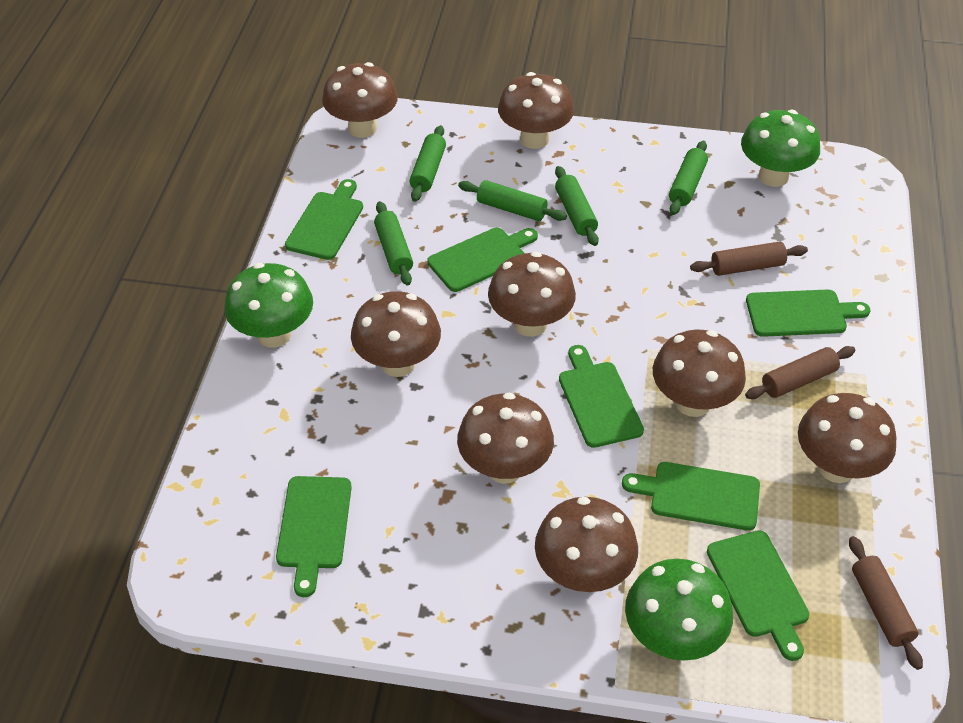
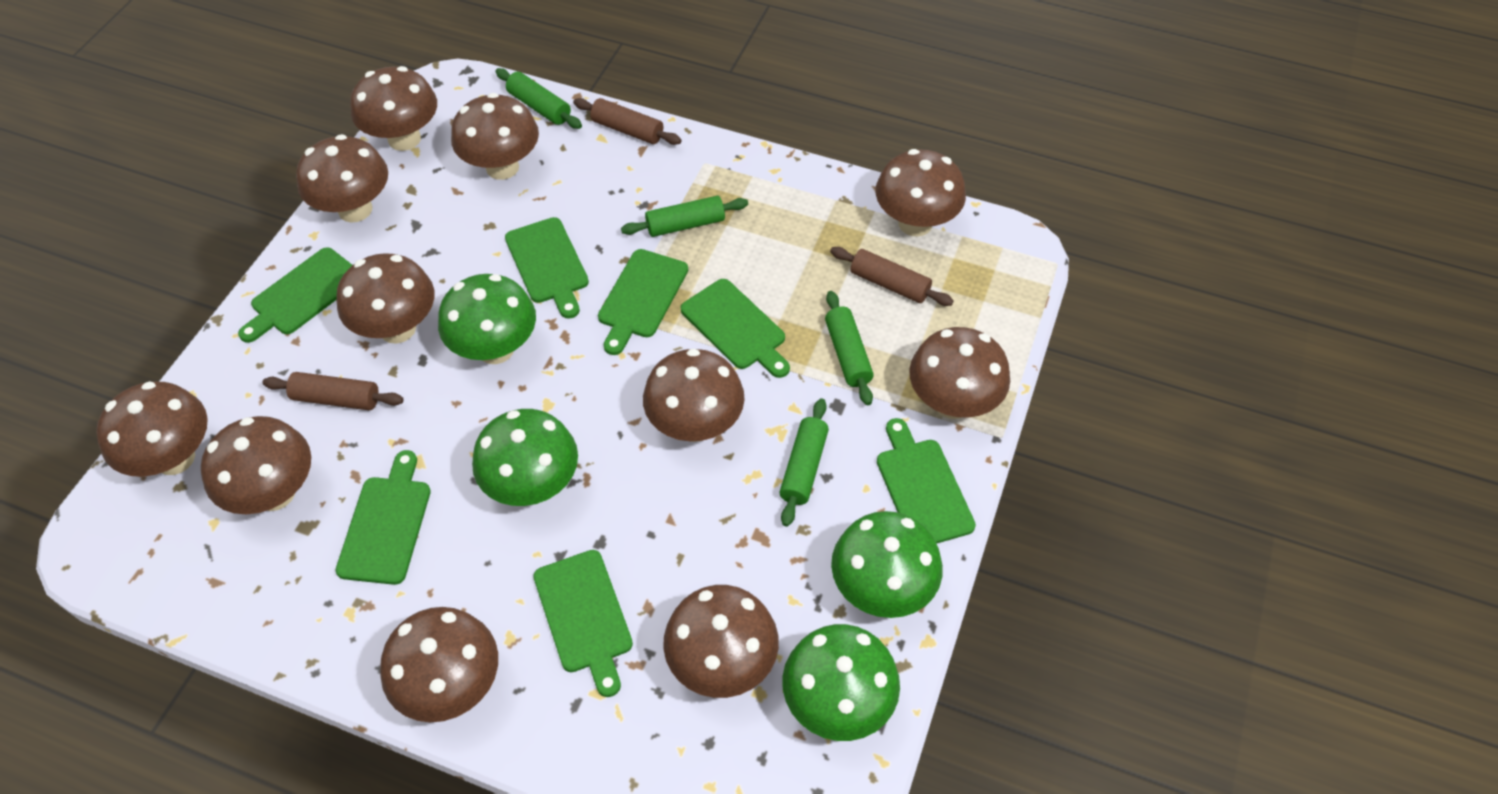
brown mushroom: 8 -> 11
green mushroom: 3 -> 4
green rolling pin: 5 -> 4

